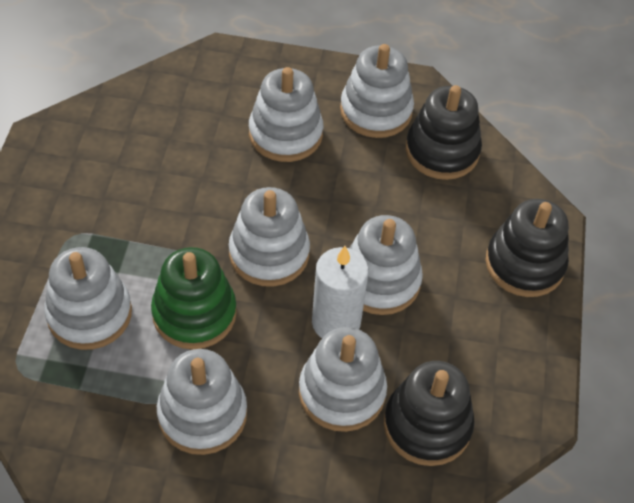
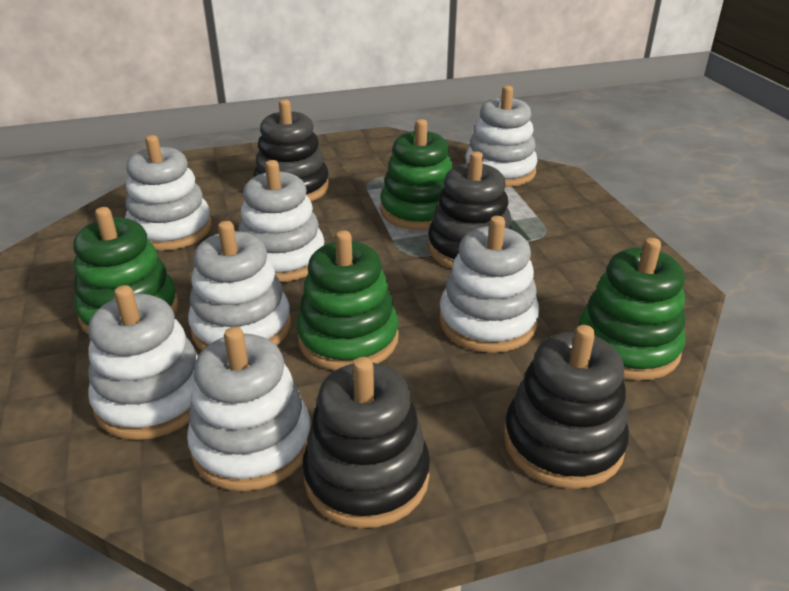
black stacking toy: 3 -> 4
green stacking toy: 1 -> 4
white candle: 1 -> 0

